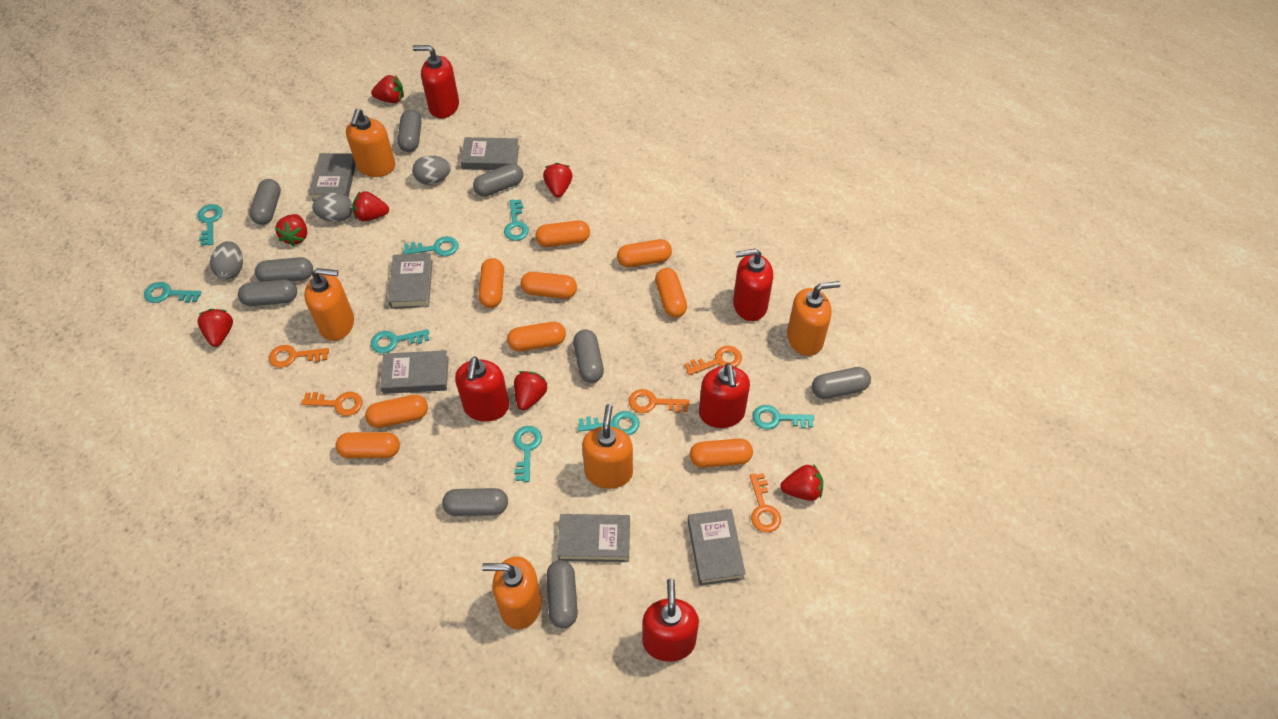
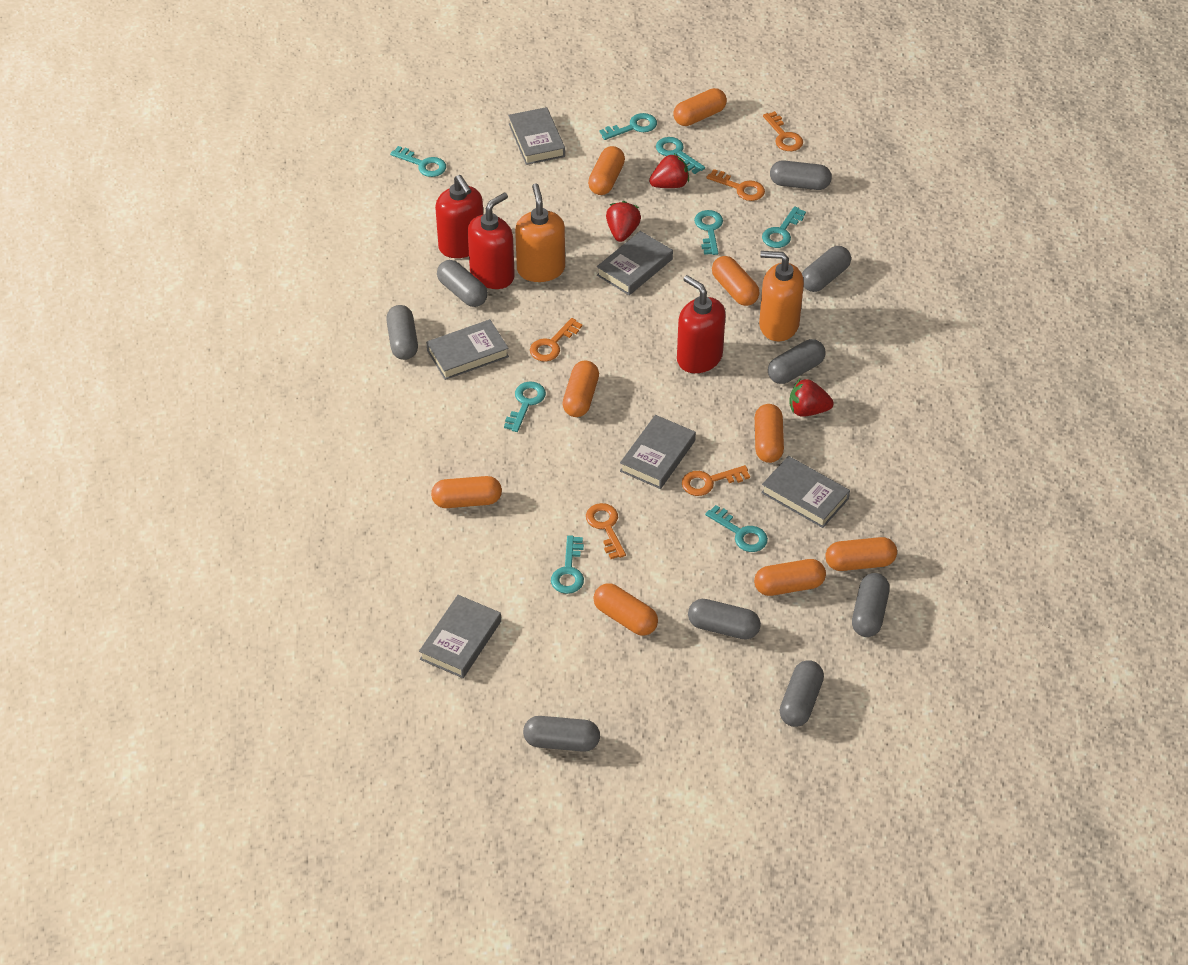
grey egg: 3 -> 0
orange soap dispenser: 5 -> 2
red soap dispenser: 5 -> 3
red strawberry: 7 -> 3

